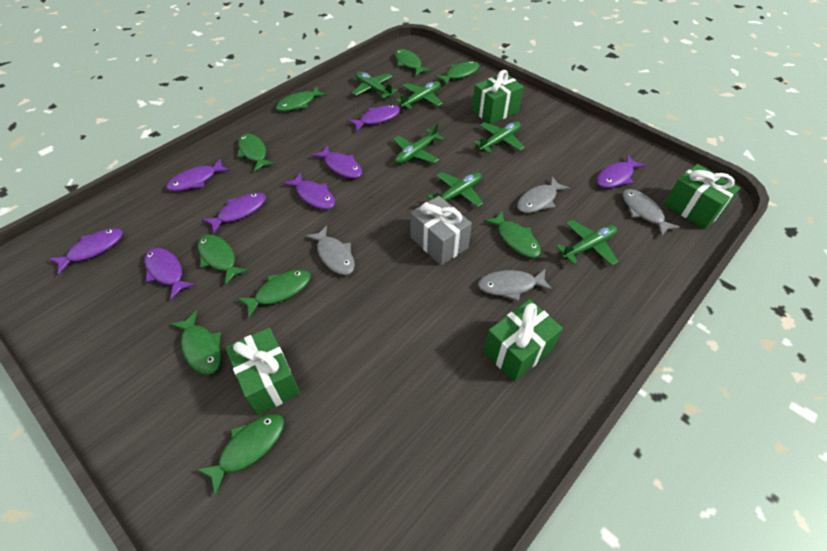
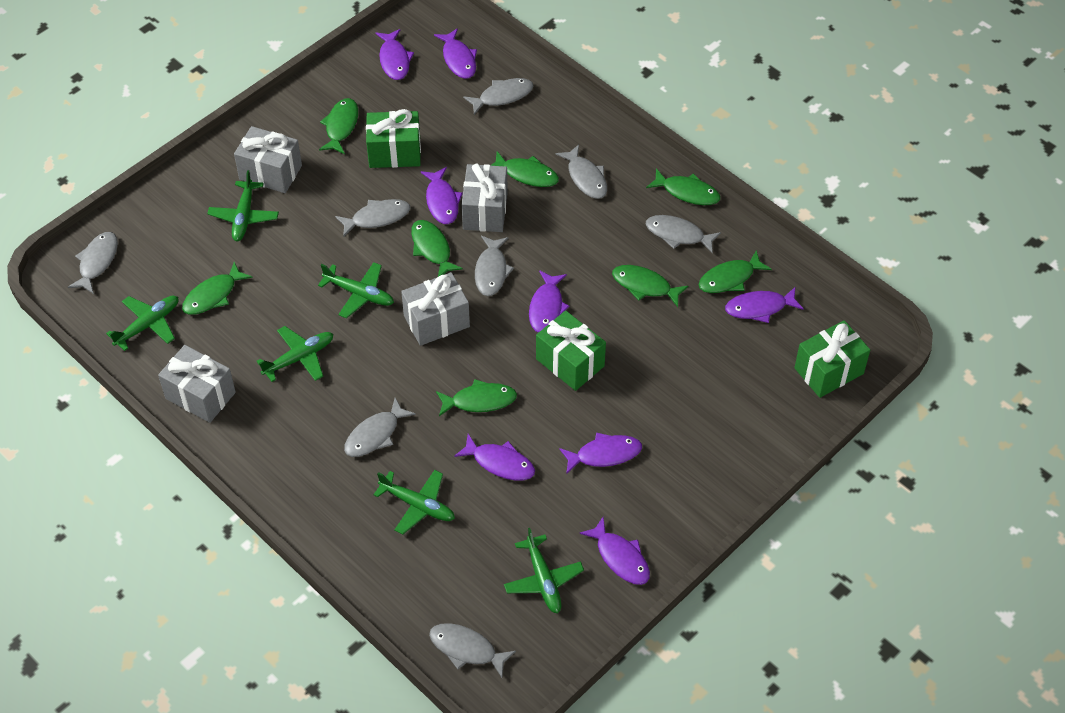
green fish: 9 -> 8
green gift: 4 -> 3
grey fish: 4 -> 8
grey gift: 1 -> 4

